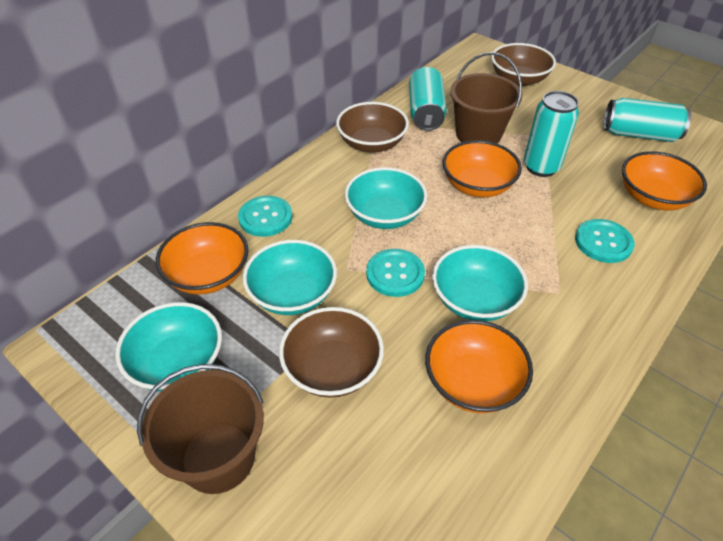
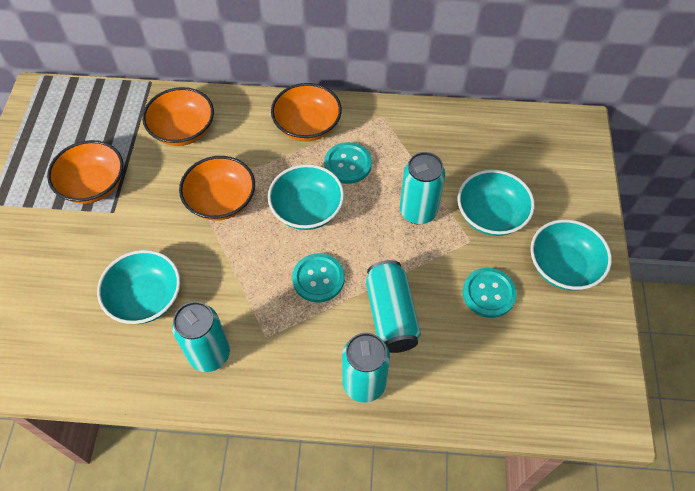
brown bowl: 3 -> 0
brown bucket: 2 -> 0
turquoise can: 3 -> 4

